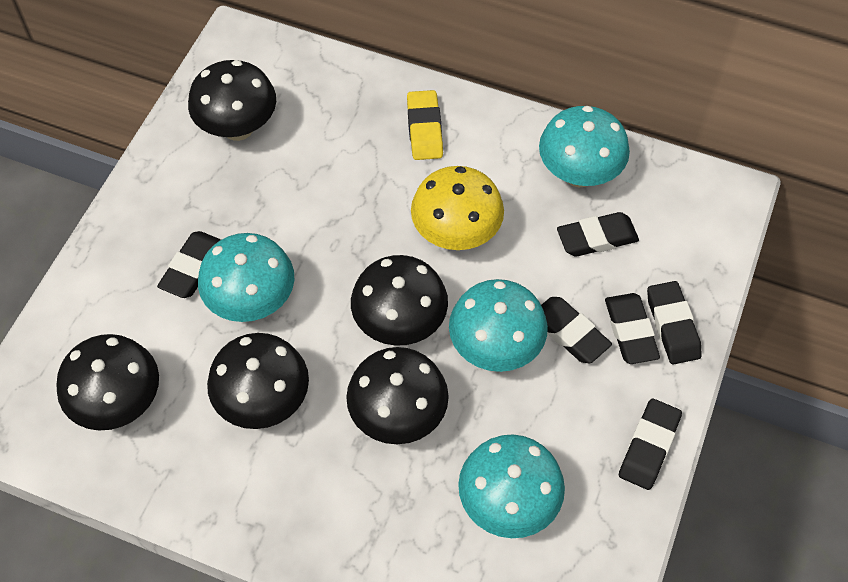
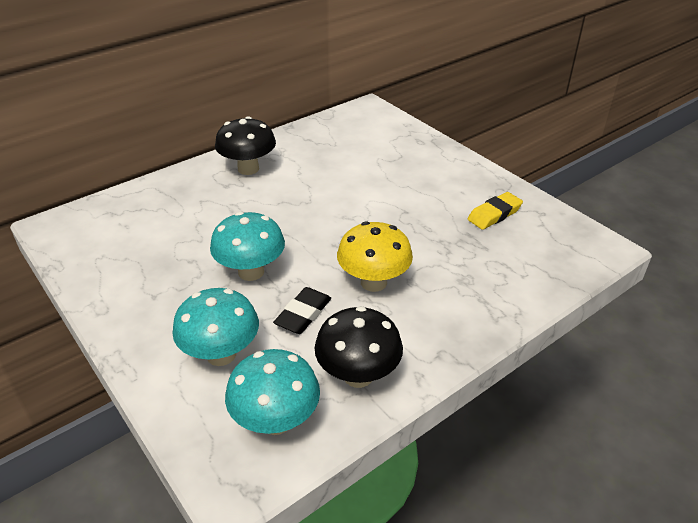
black eraser: 6 -> 1
black mushroom: 5 -> 2
turquoise mushroom: 4 -> 3

